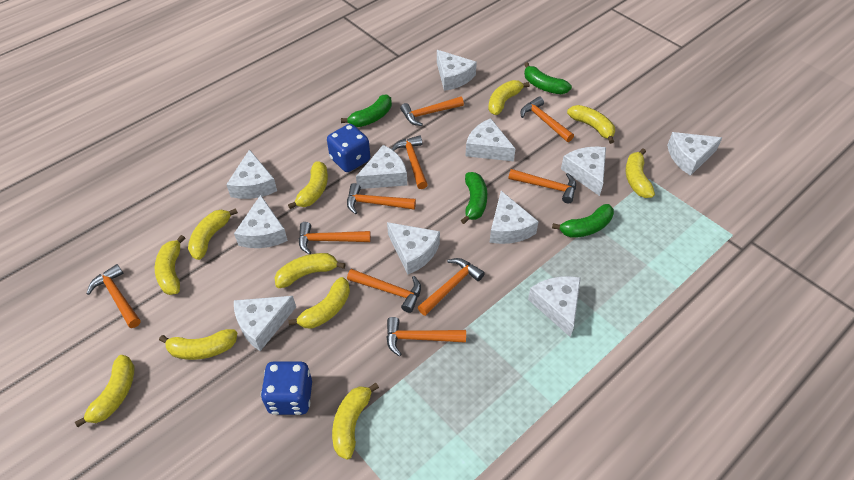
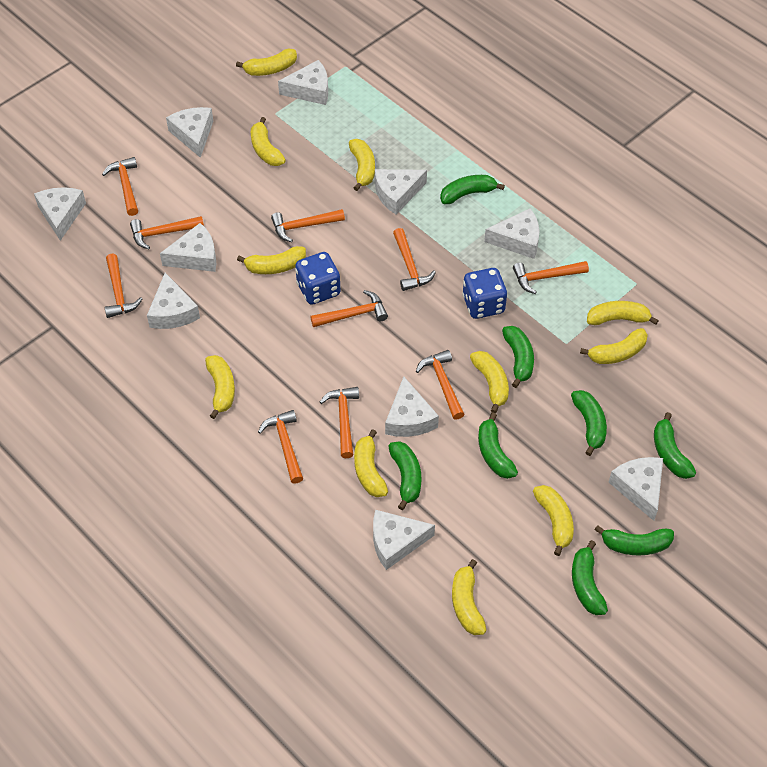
green banana: 4 -> 8
white cheese: 11 -> 10

